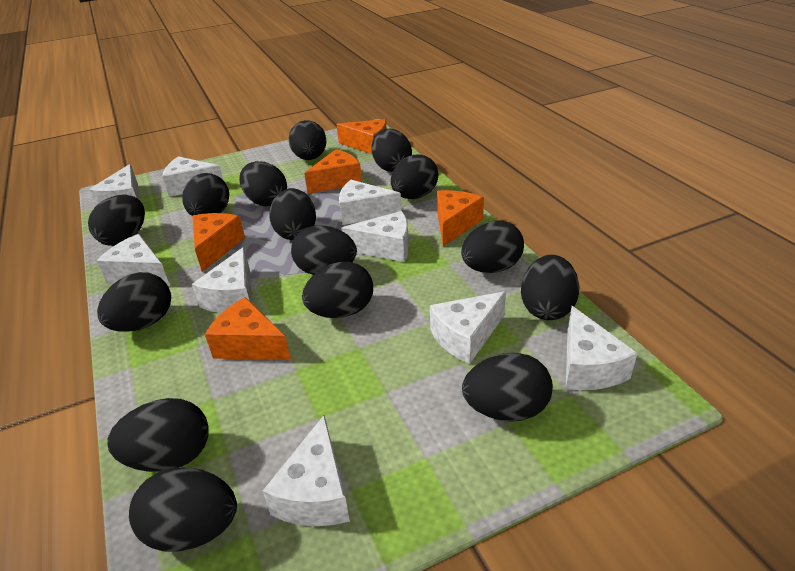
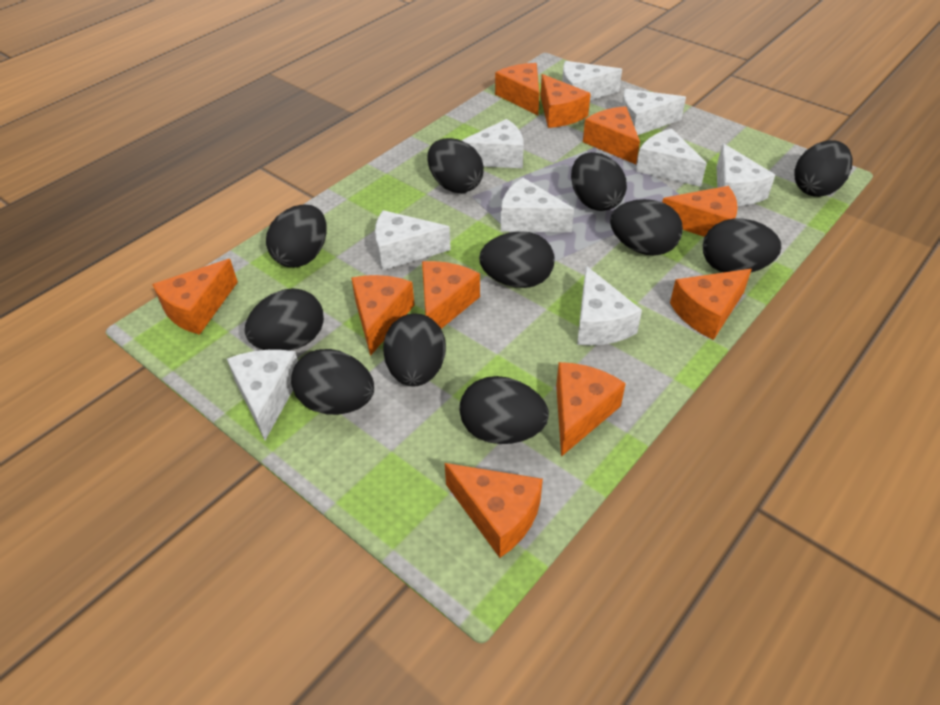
black egg: 15 -> 11
orange cheese: 5 -> 10

